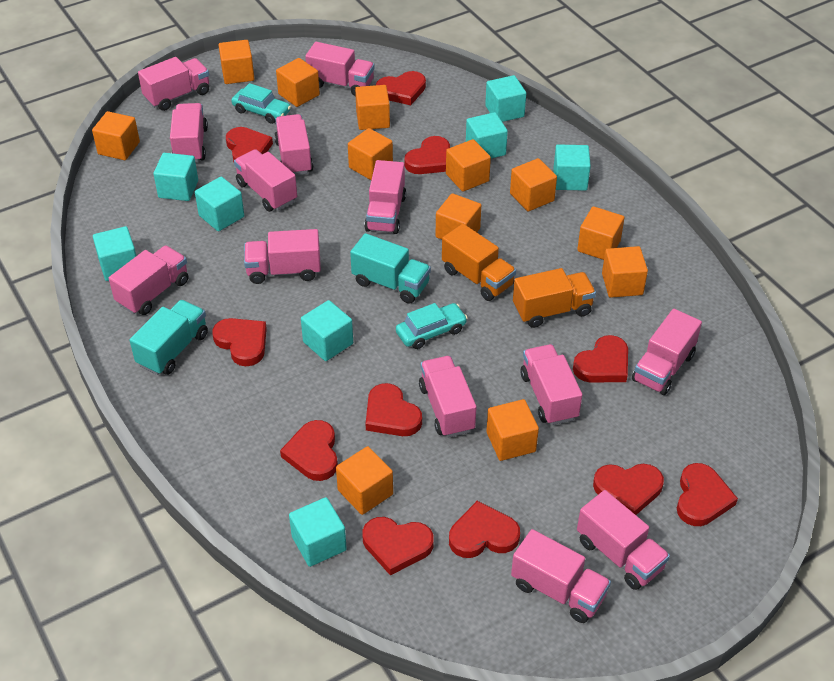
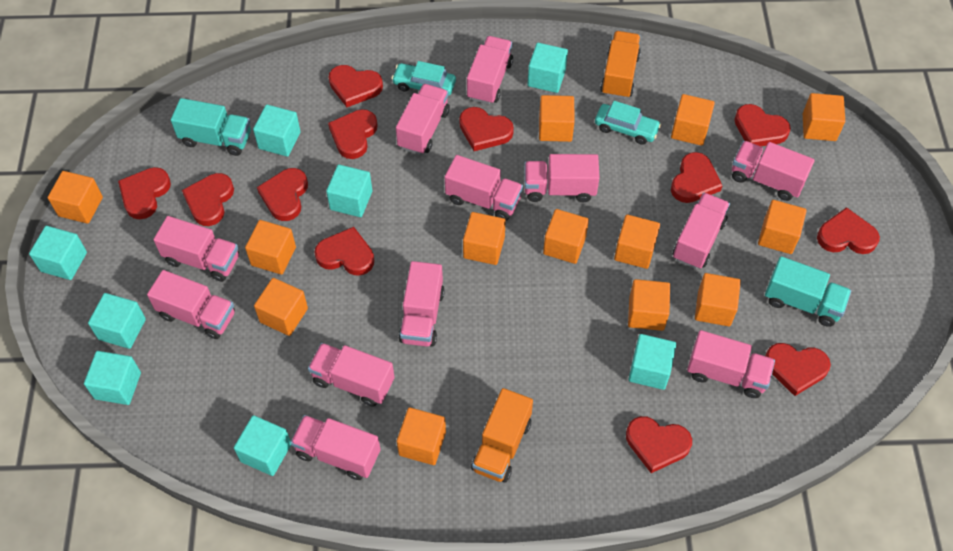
orange cube: 12 -> 13
pink truck: 13 -> 12
red heart: 11 -> 12

